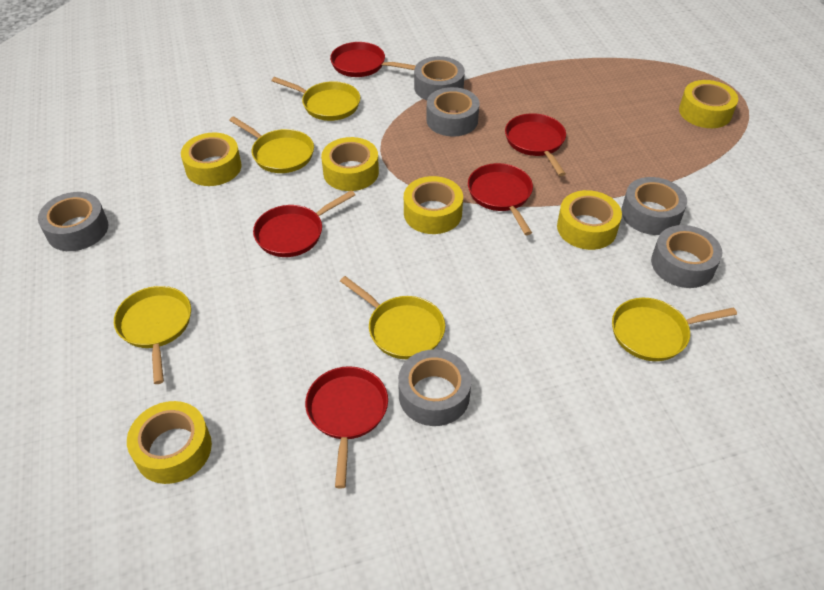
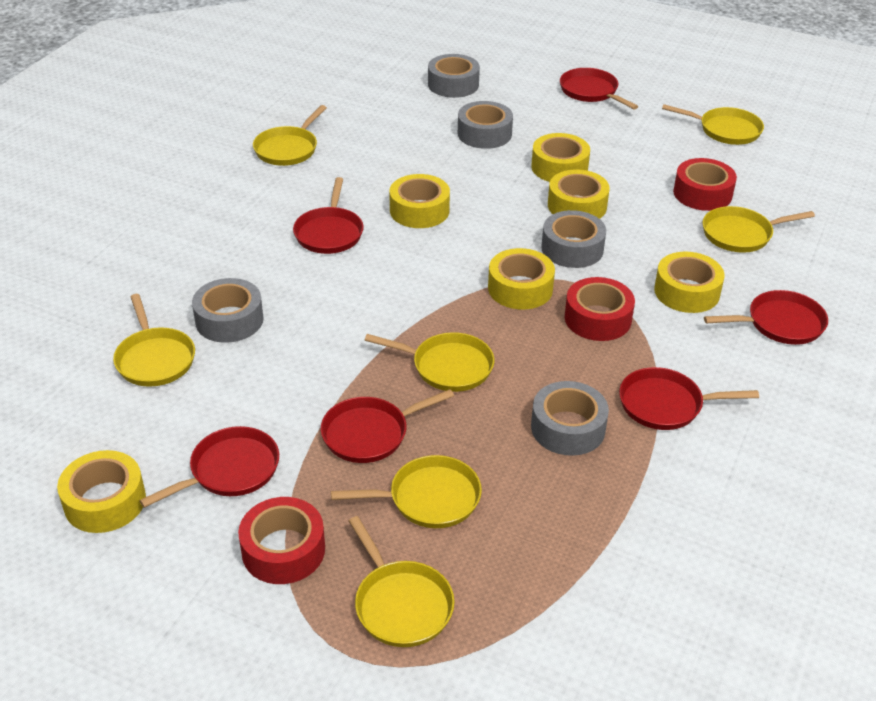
grey tape: 6 -> 5
red pan: 5 -> 6
red tape: 0 -> 3
yellow pan: 5 -> 7

